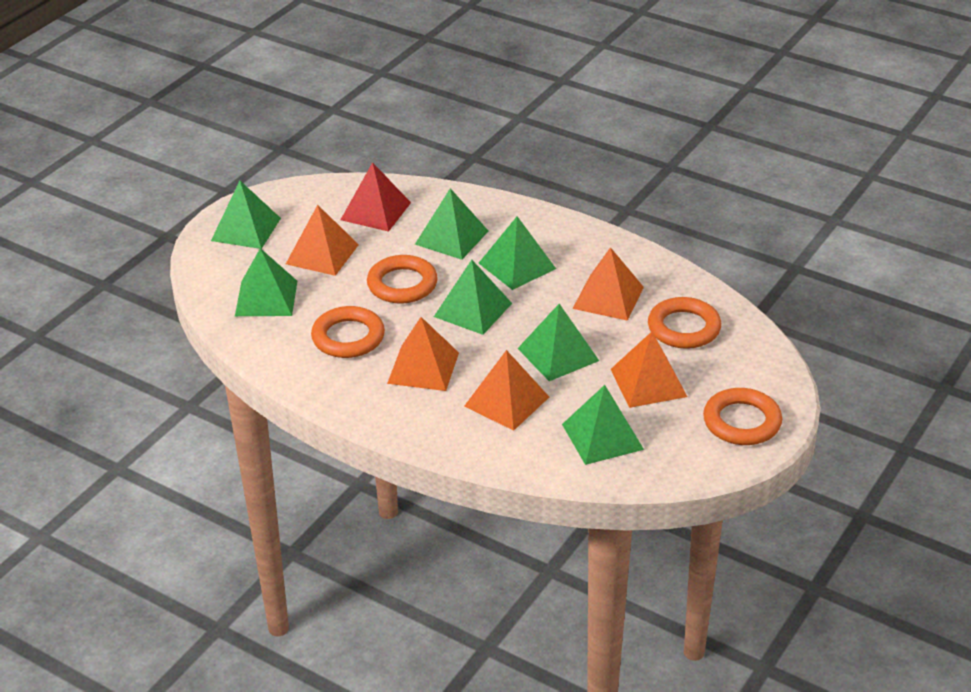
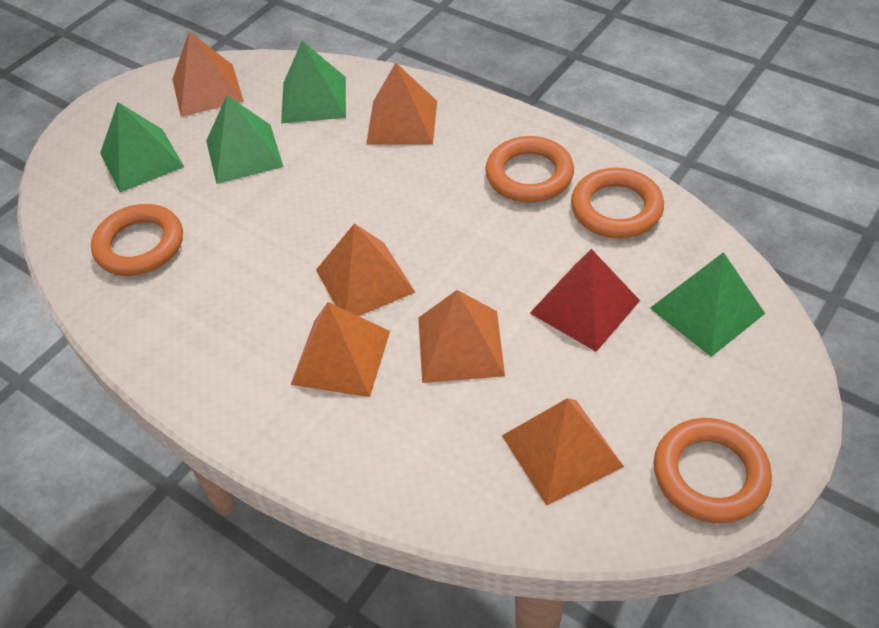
green pyramid: 7 -> 4
orange pyramid: 5 -> 6

